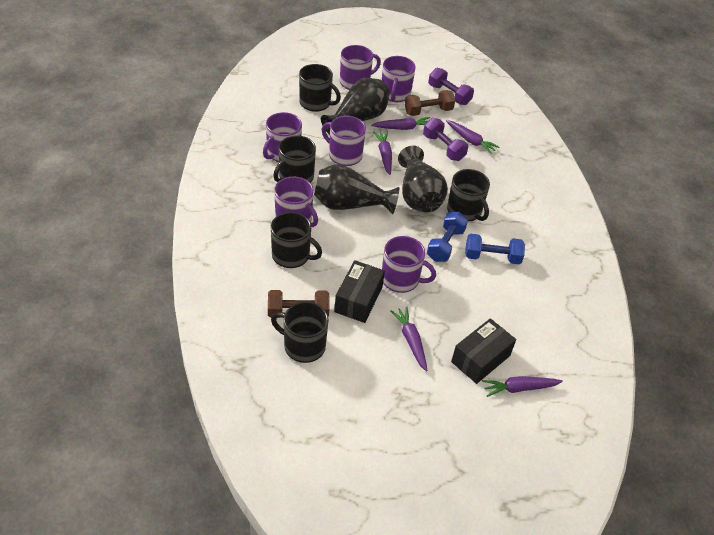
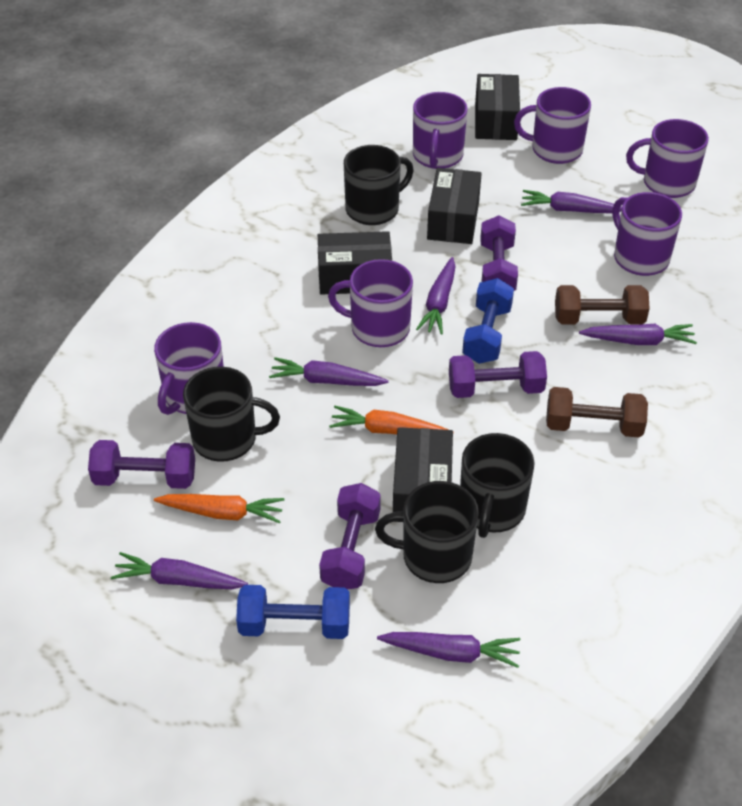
black box: 2 -> 4
black mug: 5 -> 4
black vase: 3 -> 0
orange carrot: 0 -> 2
purple carrot: 5 -> 6
purple dumbbell: 2 -> 4

